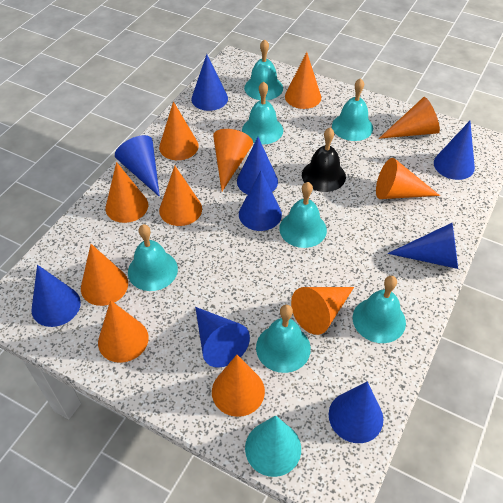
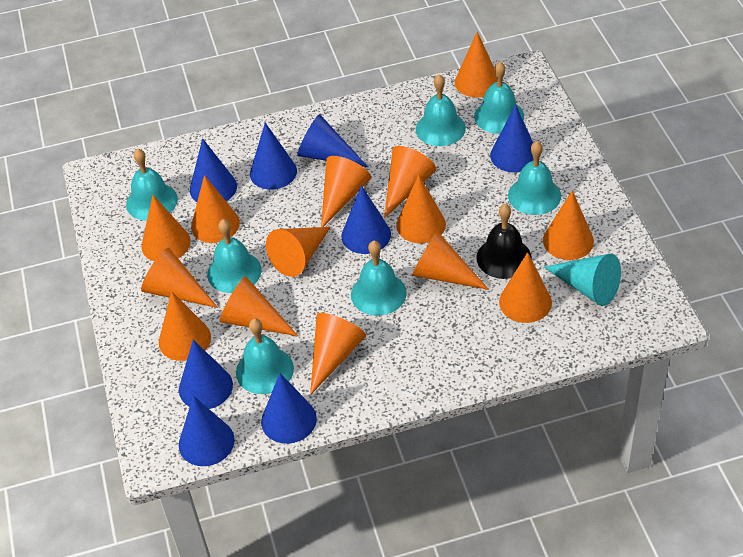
blue cone: 9 -> 8
orange cone: 11 -> 14

